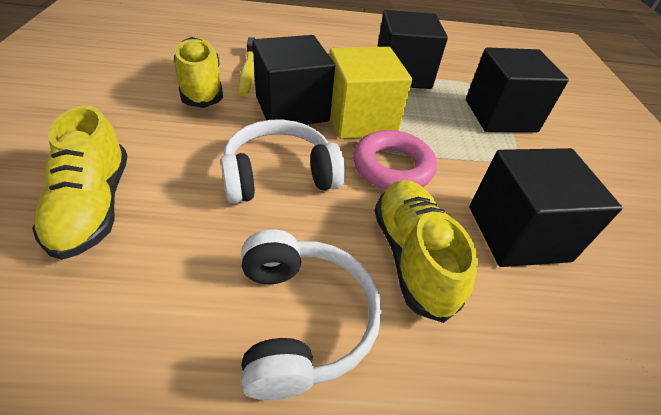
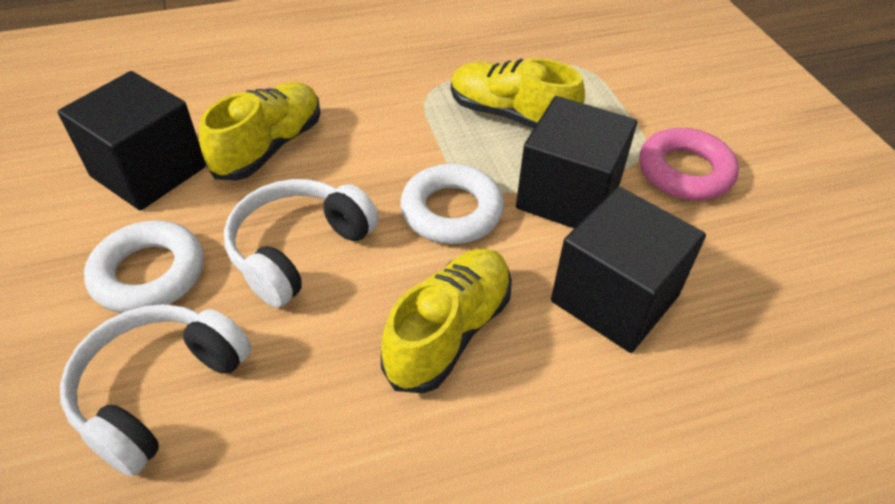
black cube: 4 -> 3
white ring: 0 -> 2
yellow cube: 1 -> 0
yellow toothbrush: 1 -> 0

